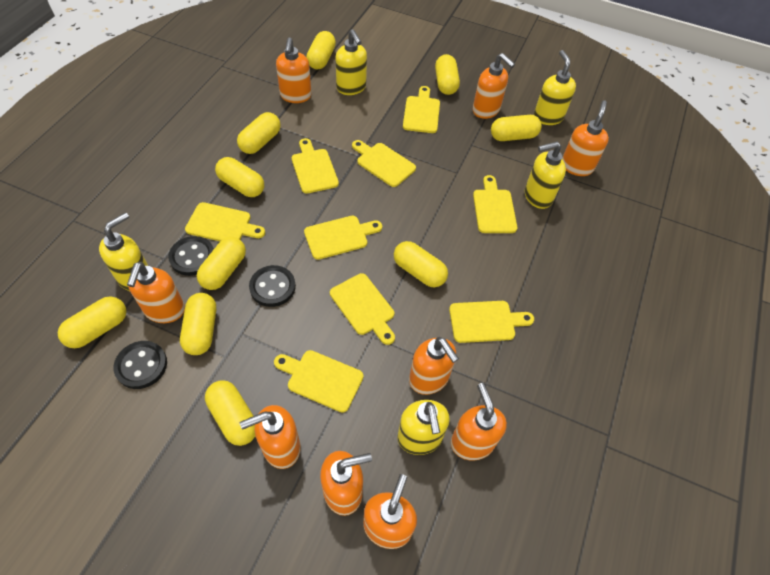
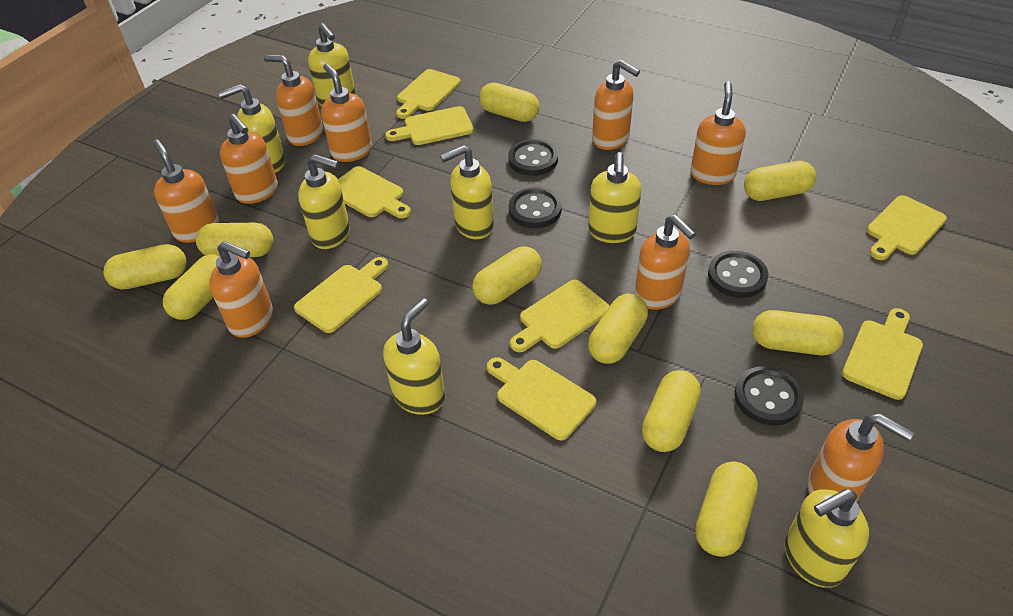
black button: 3 -> 4
yellow cutting board: 9 -> 8
yellow soap dispenser: 5 -> 7

